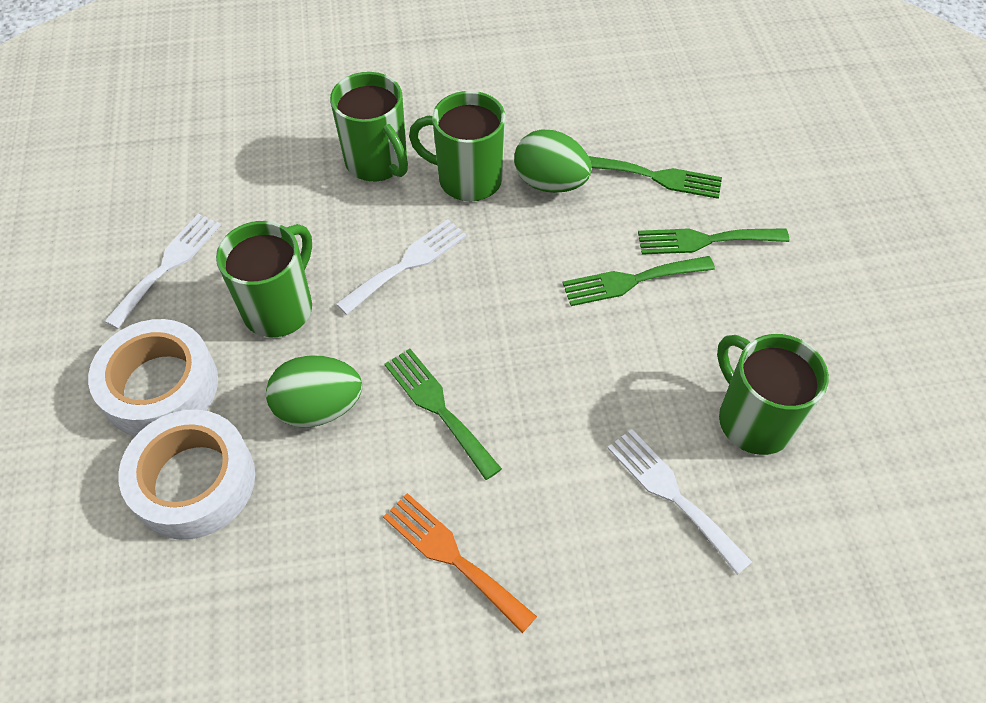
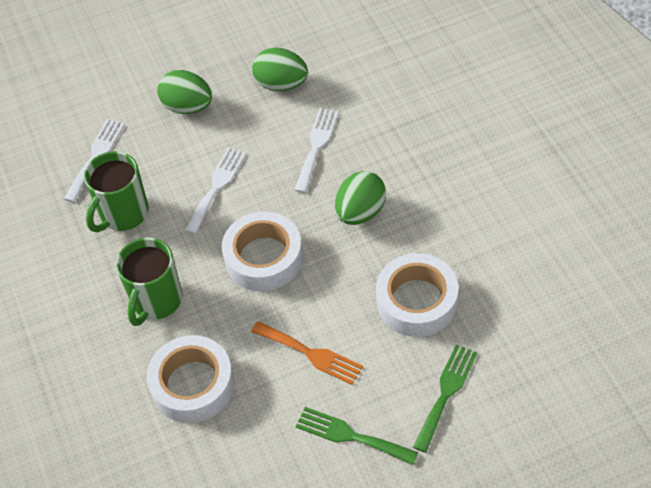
green egg: 2 -> 3
green fork: 4 -> 2
green mug: 4 -> 2
white tape: 2 -> 3

